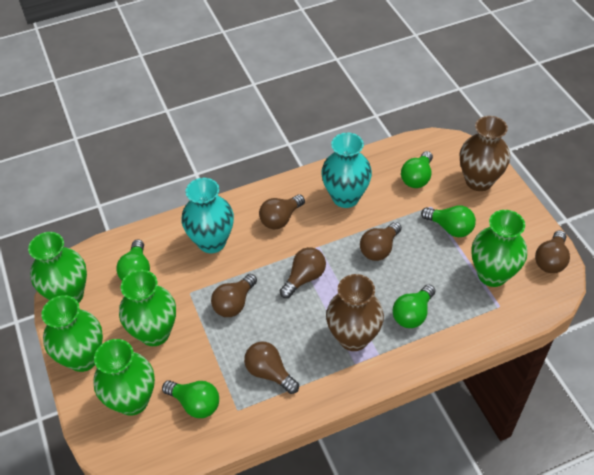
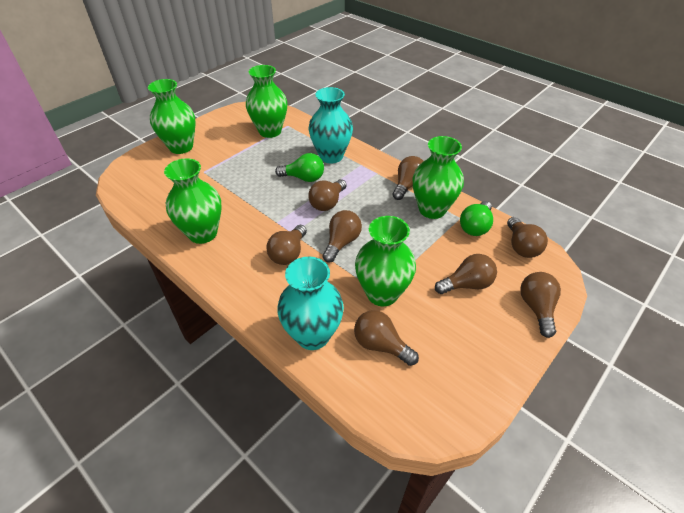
brown light bulb: 6 -> 8
brown vase: 2 -> 0
green light bulb: 5 -> 2

